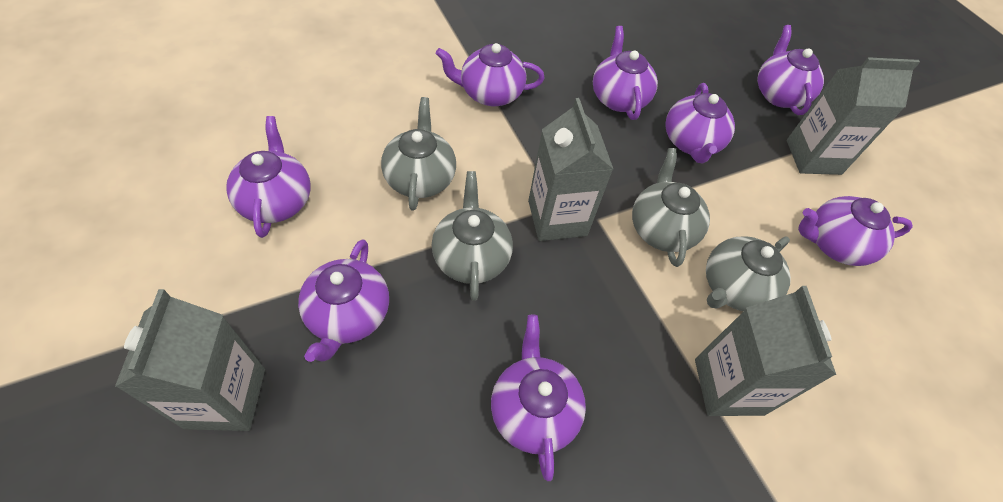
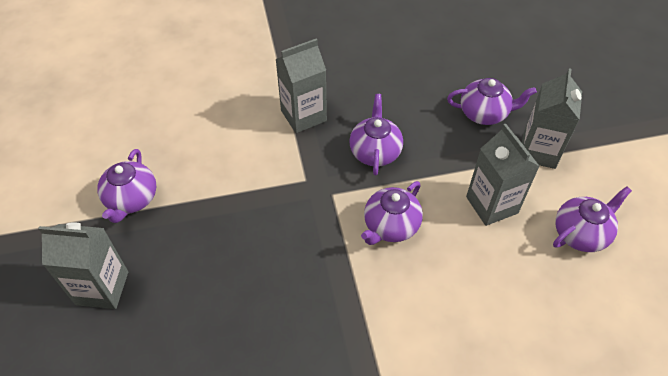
grey teapot: 4 -> 0
purple teapot: 8 -> 5

